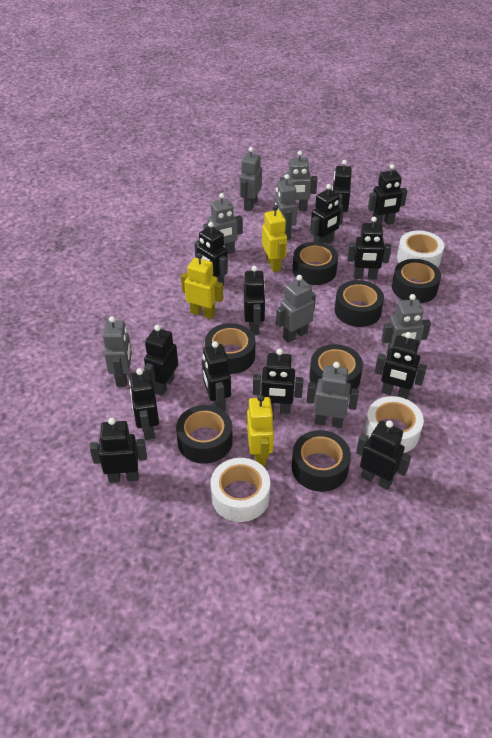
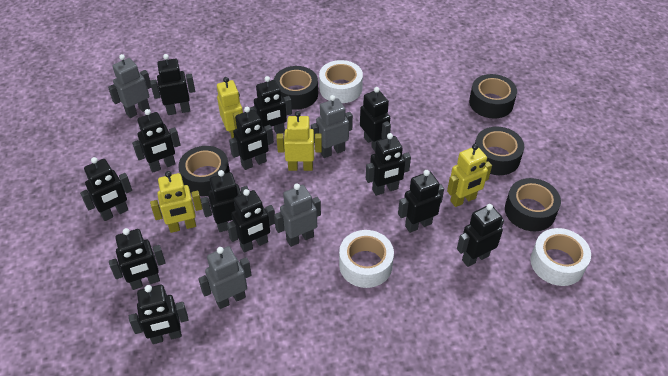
black tape: 7 -> 5
grey robot: 8 -> 4
yellow robot: 3 -> 4

